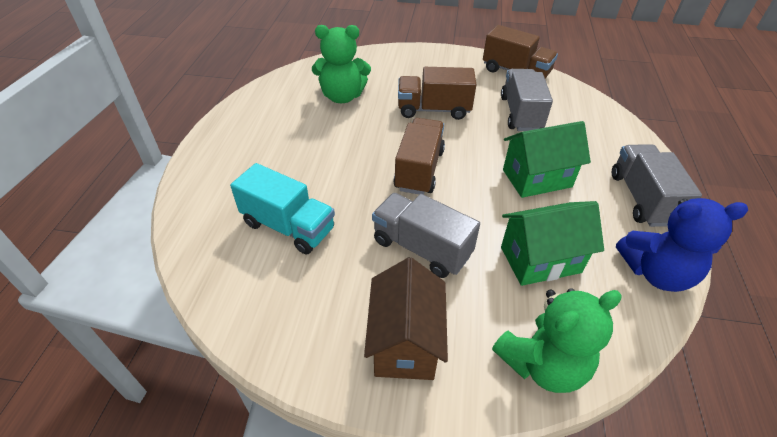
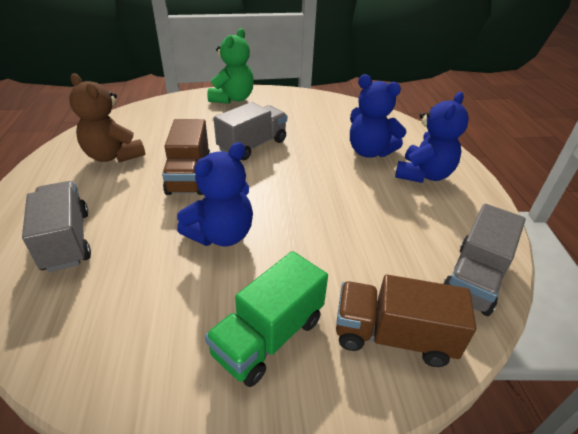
blue teddy bear: 1 -> 3
brown house: 1 -> 0
brown teddy bear: 0 -> 1
brown truck: 3 -> 2
green house: 2 -> 0
green teddy bear: 2 -> 1
green truck: 0 -> 1
turquoise truck: 1 -> 0

